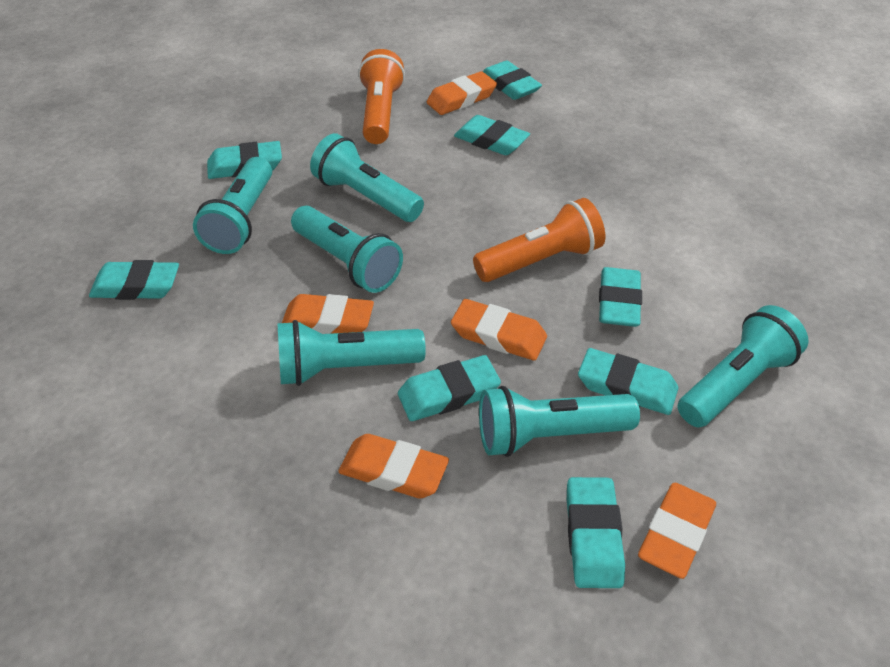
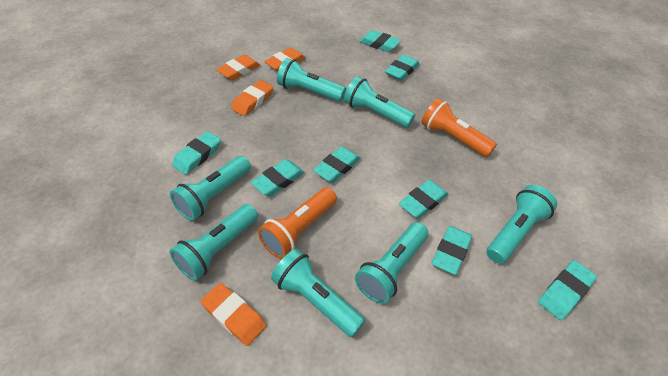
orange eraser: 5 -> 4
turquoise flashlight: 6 -> 7

